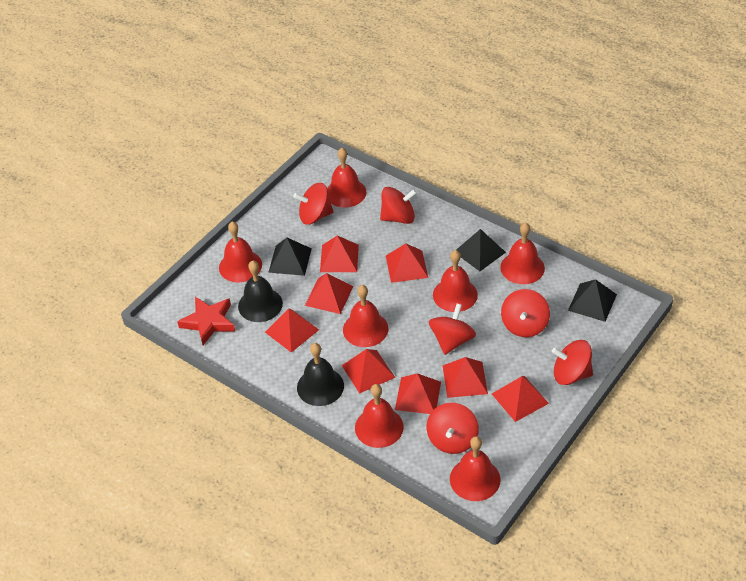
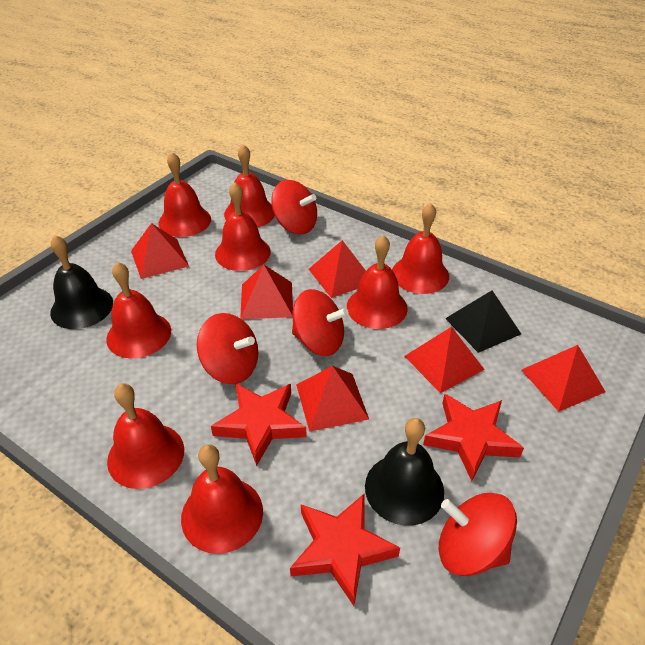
black pyramid: 3 -> 1
red bell: 7 -> 8
red pyramid: 8 -> 6
red spinning top: 6 -> 4
red star: 1 -> 3

